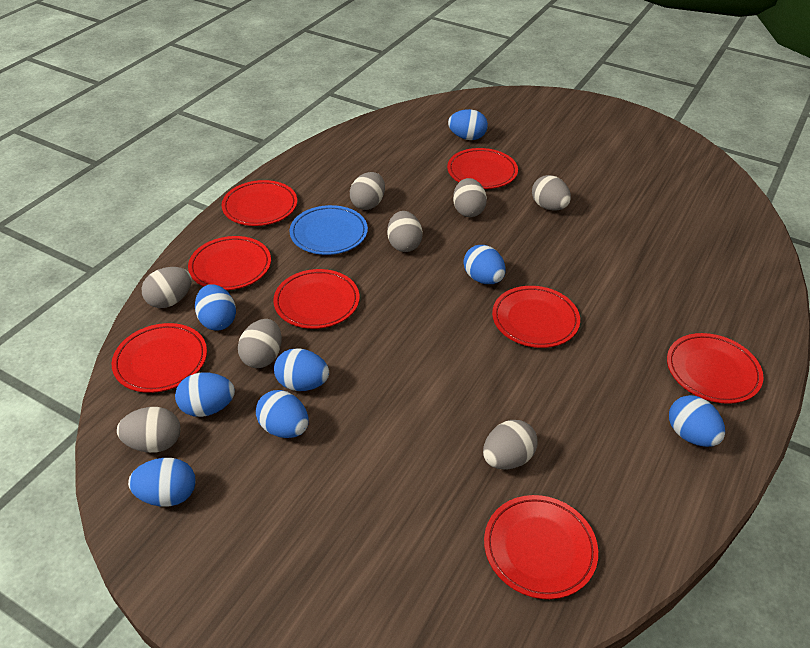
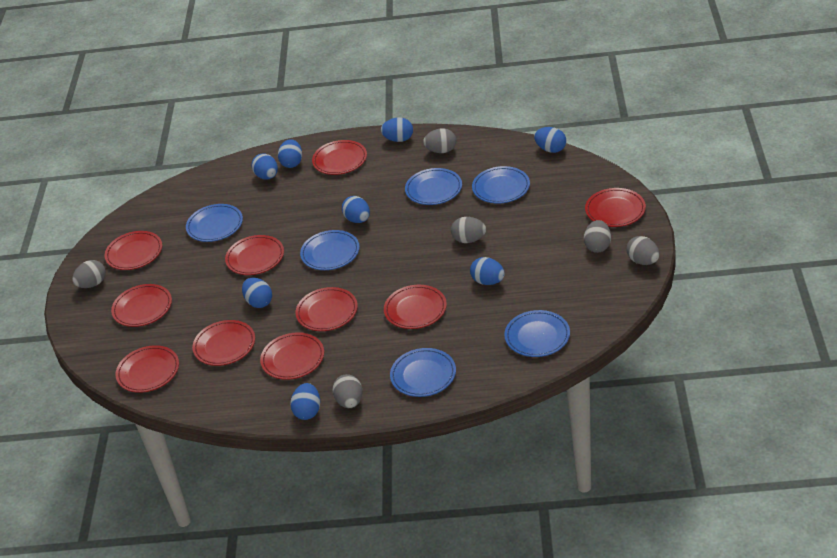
blue plate: 1 -> 6
grey egg: 8 -> 6
red plate: 8 -> 10

